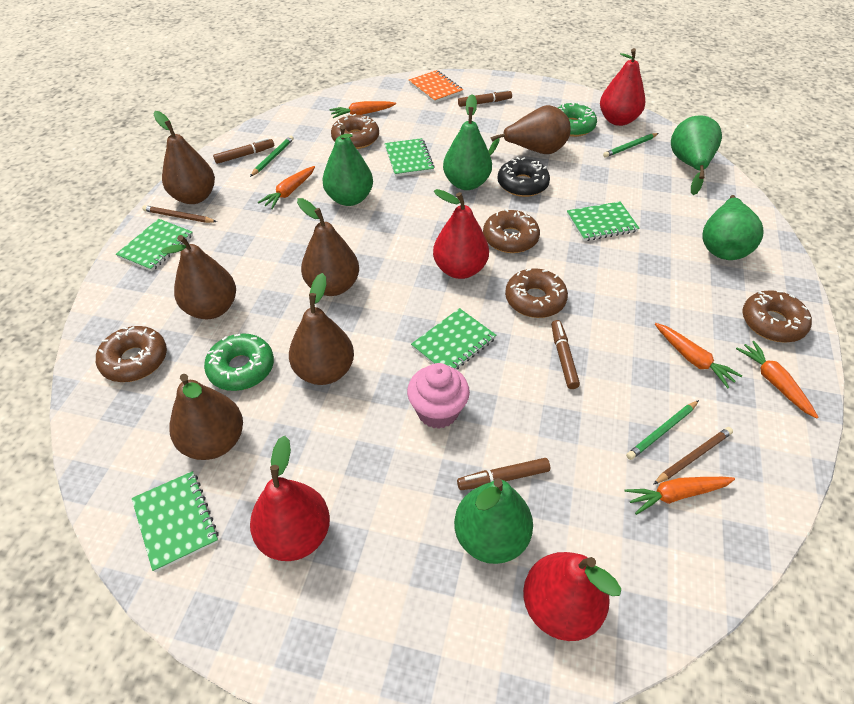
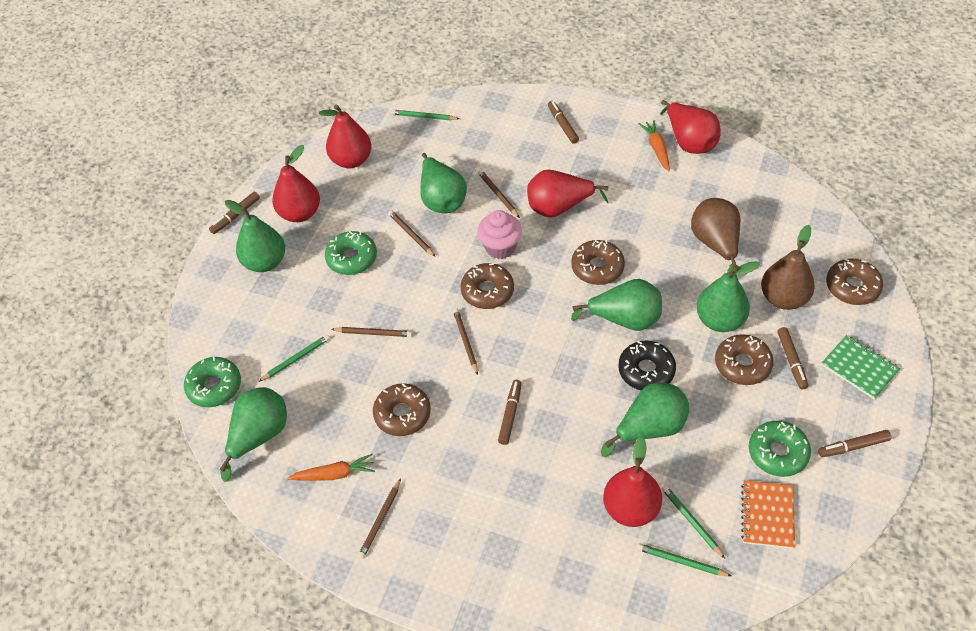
brown marker: 4 -> 5
brown pear: 6 -> 2
brown pencil: 2 -> 5
green donut: 2 -> 3
green notebook: 5 -> 1
green pear: 5 -> 6
green pencil: 3 -> 4
orange carrot: 5 -> 2
red pear: 4 -> 5

